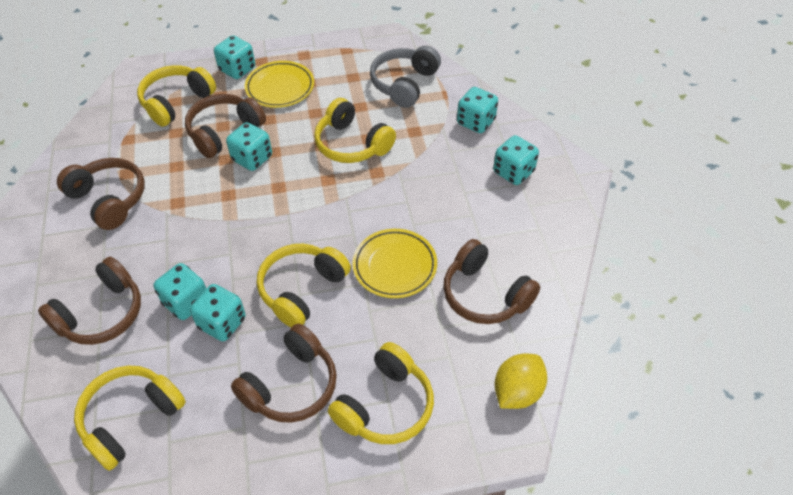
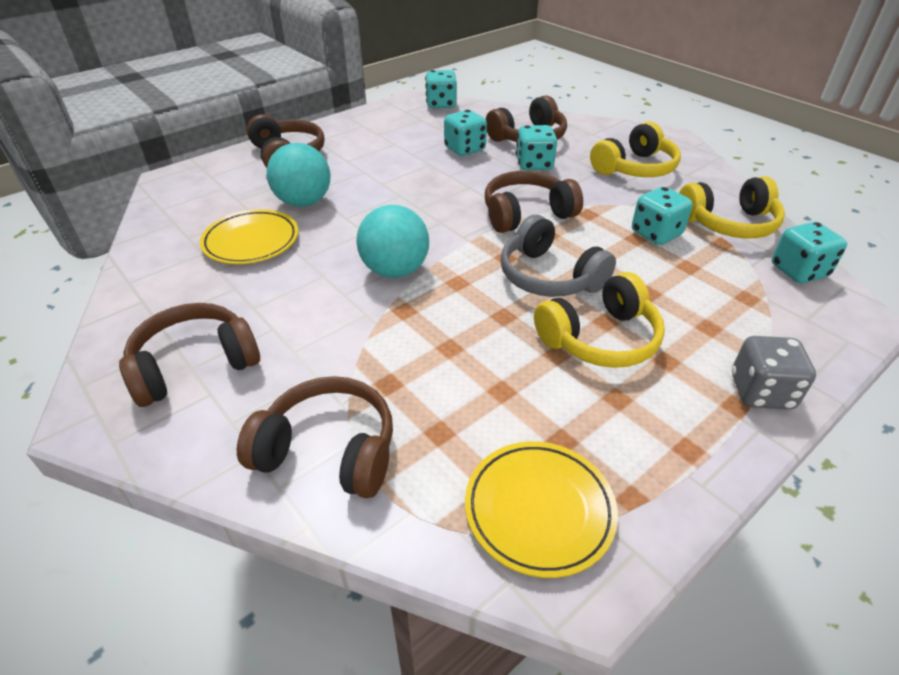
grey dice: 0 -> 1
turquoise ball: 0 -> 2
turquoise dice: 6 -> 5
yellow headphones: 5 -> 3
yellow lemon: 1 -> 0

